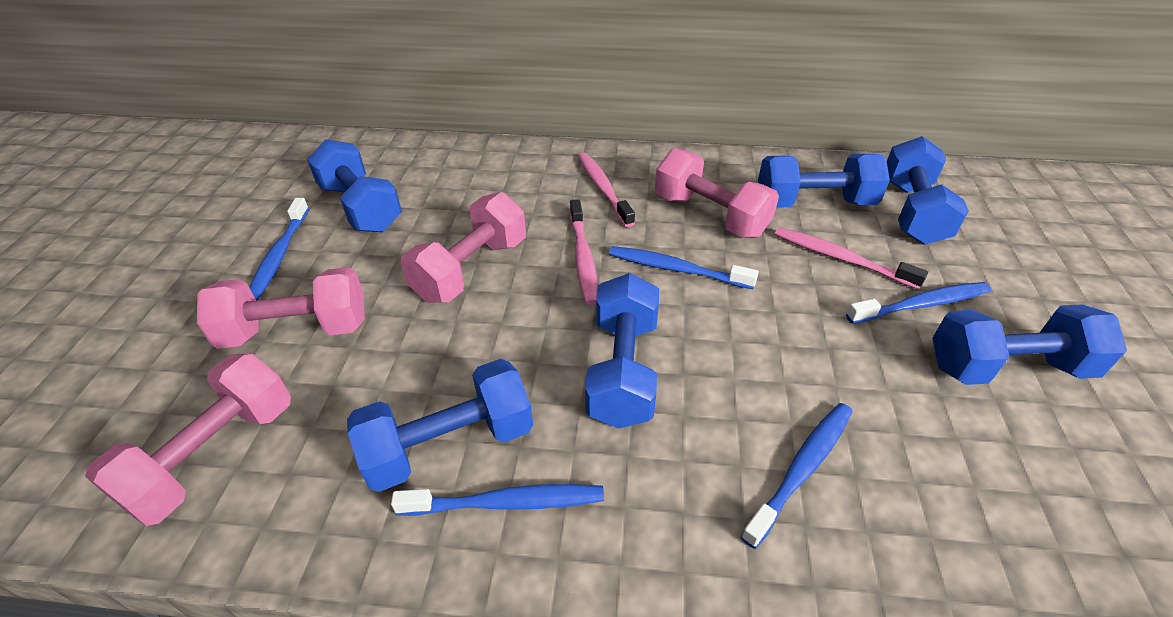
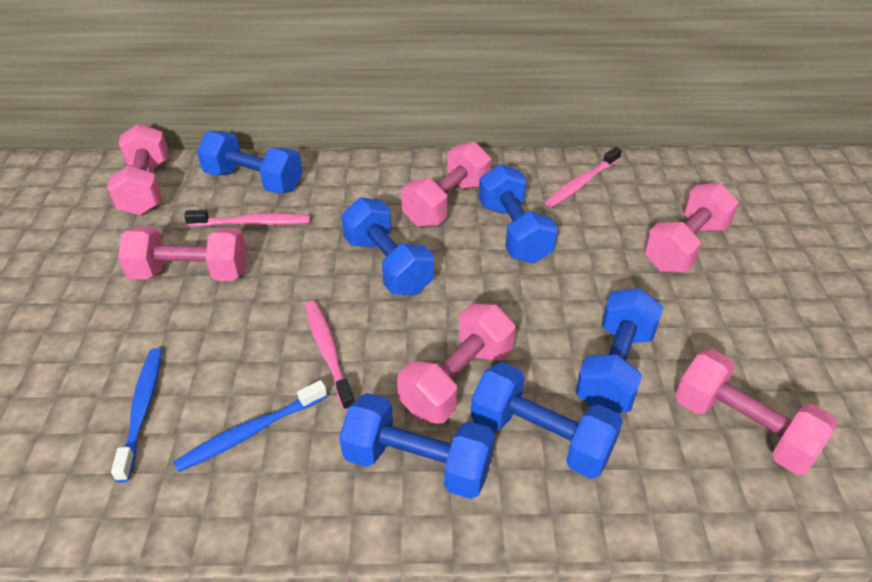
blue toothbrush: 5 -> 2
pink dumbbell: 4 -> 6

